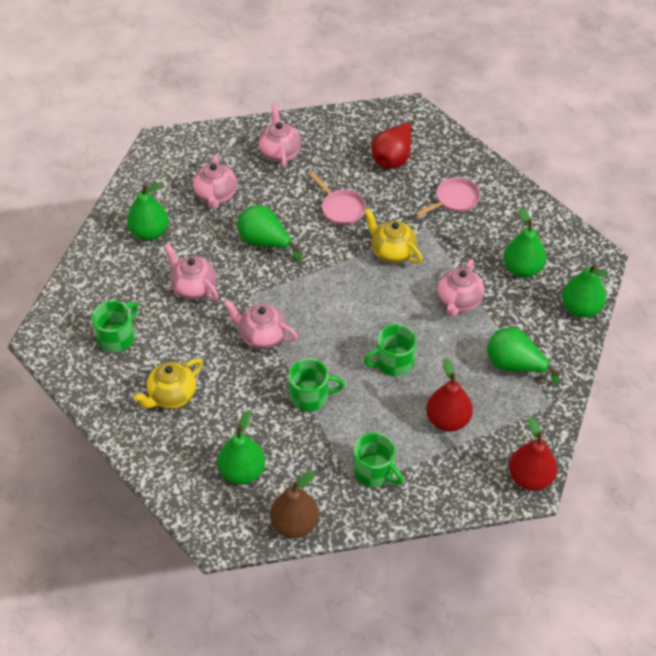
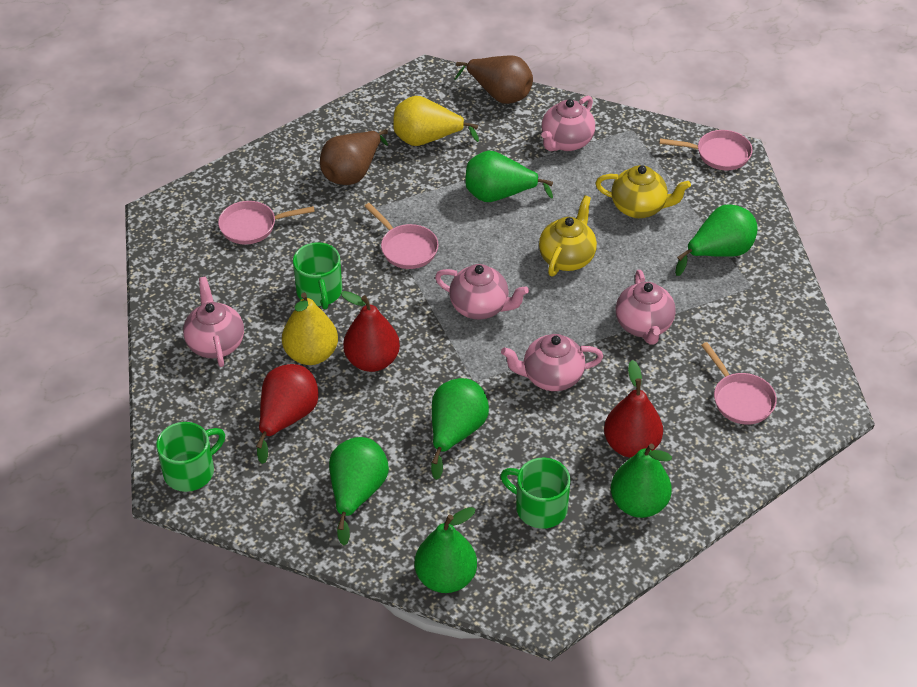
brown pear: 1 -> 2
green mug: 4 -> 3
pink pan: 2 -> 4
yellow pear: 0 -> 2

